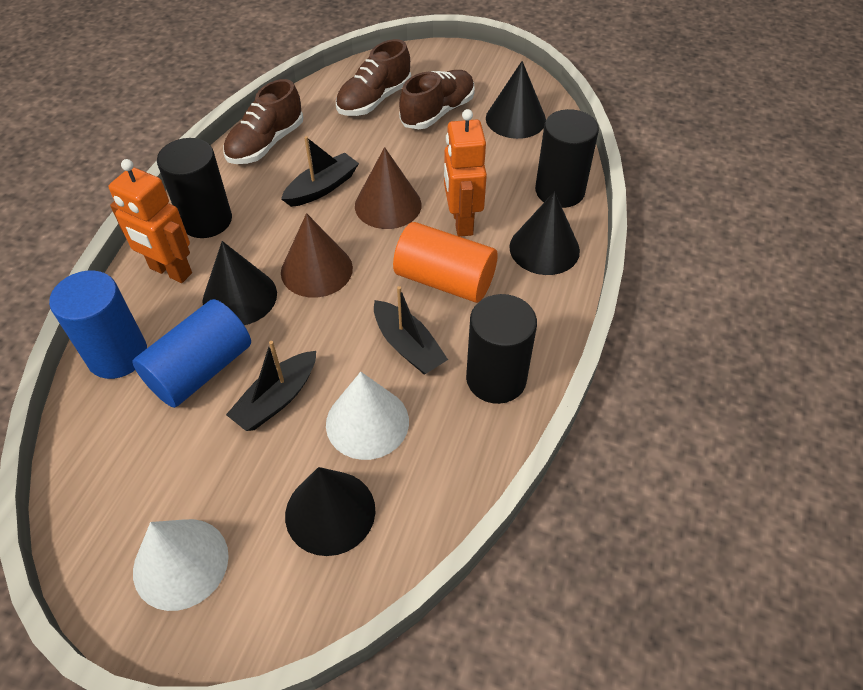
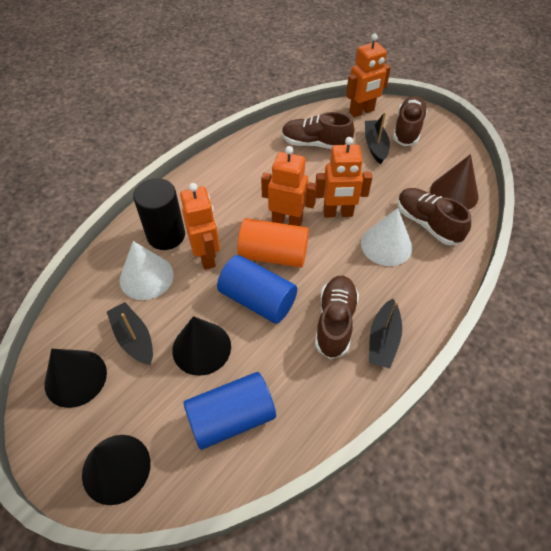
black cone: 4 -> 3
black cylinder: 3 -> 1
brown cone: 2 -> 1
brown shoe: 3 -> 4
orange robot: 2 -> 4

